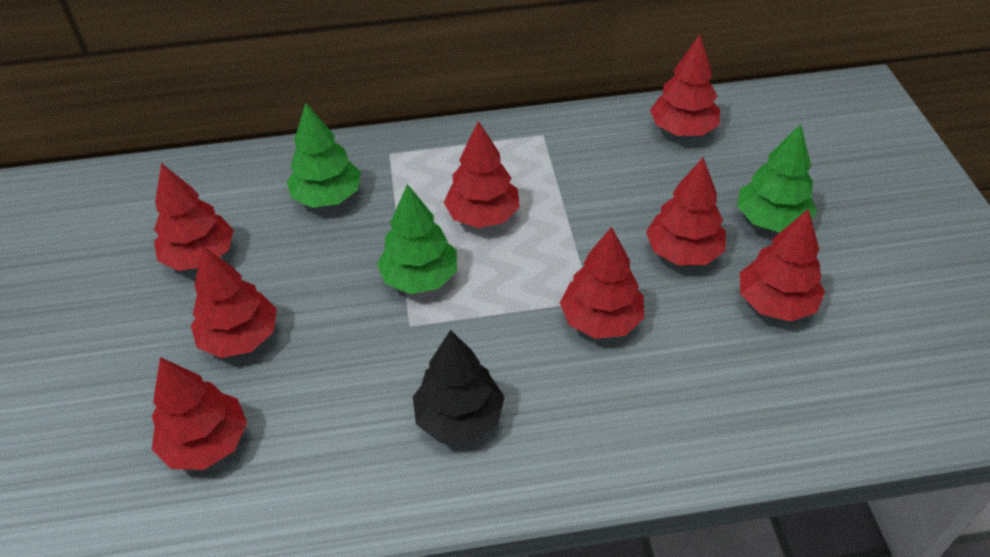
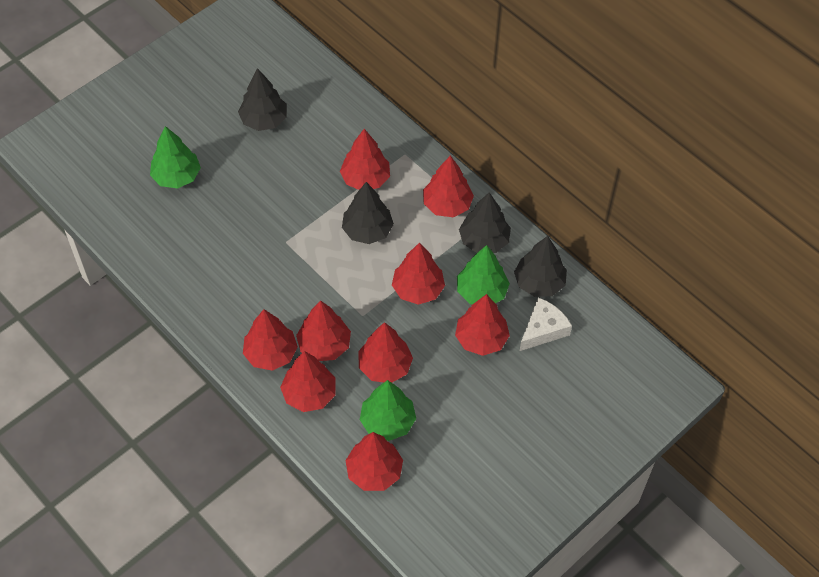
black tree: 1 -> 4
red tree: 8 -> 9
white cheese: 0 -> 1

